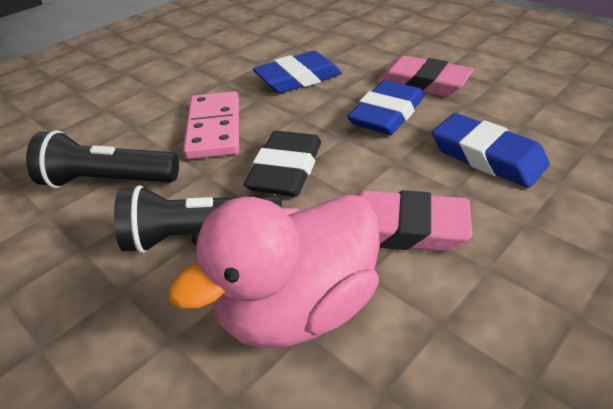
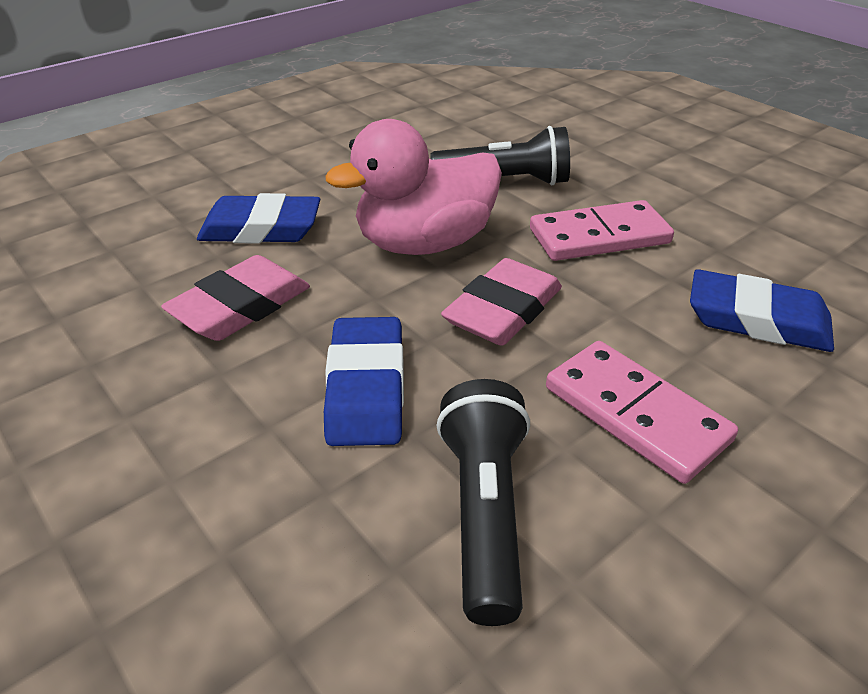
black eraser: 1 -> 0
pink domino: 1 -> 2

